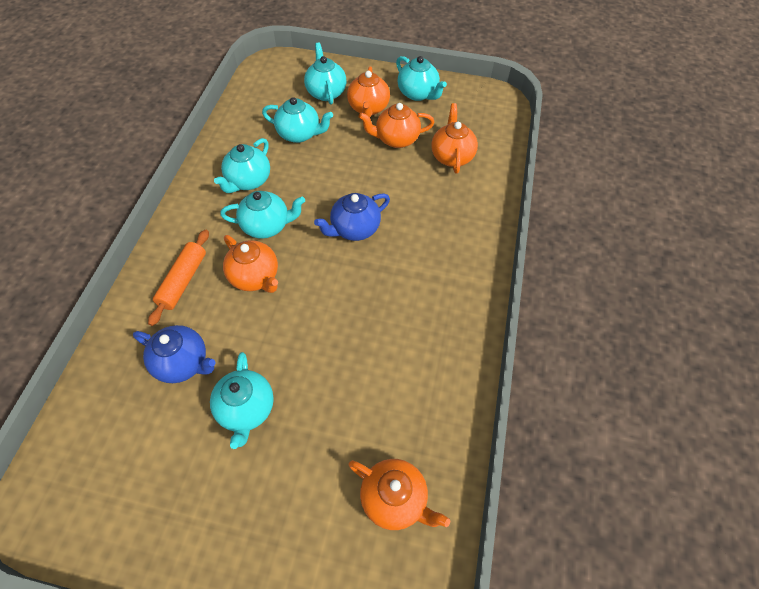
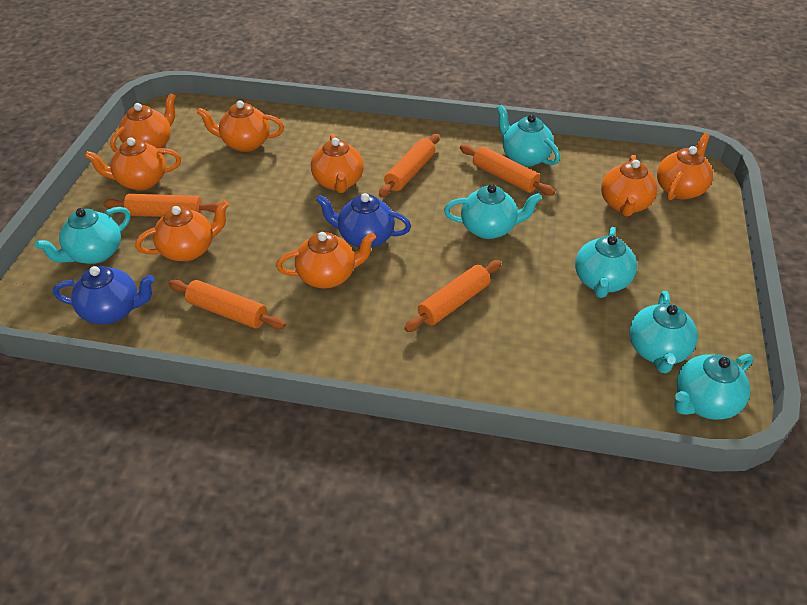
orange rolling pin: 1 -> 5
orange teapot: 5 -> 8

